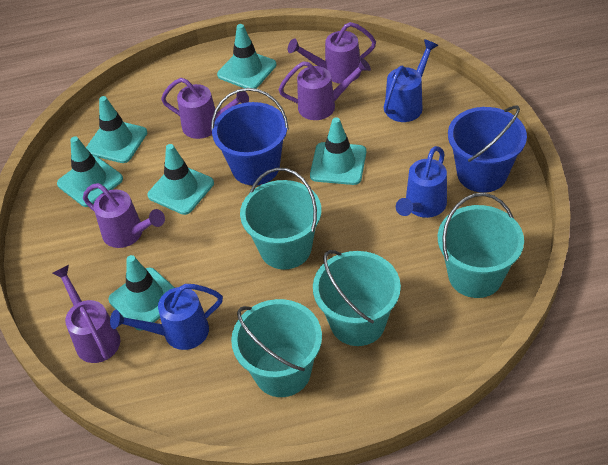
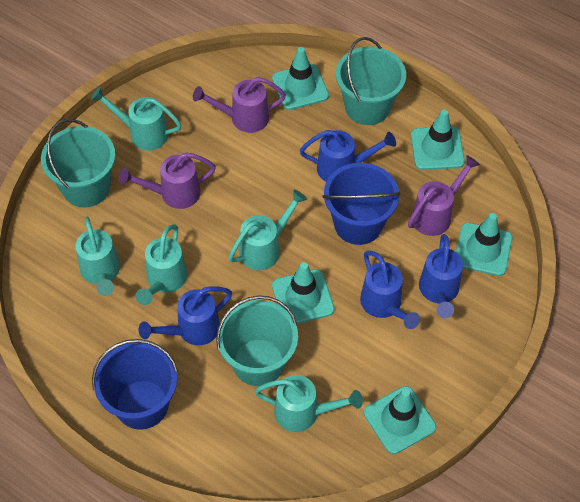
blue watering can: 3 -> 4
purple watering can: 5 -> 3
turquoise bucket: 4 -> 3
turquoise traffic cone: 6 -> 5
turquoise watering can: 0 -> 5

